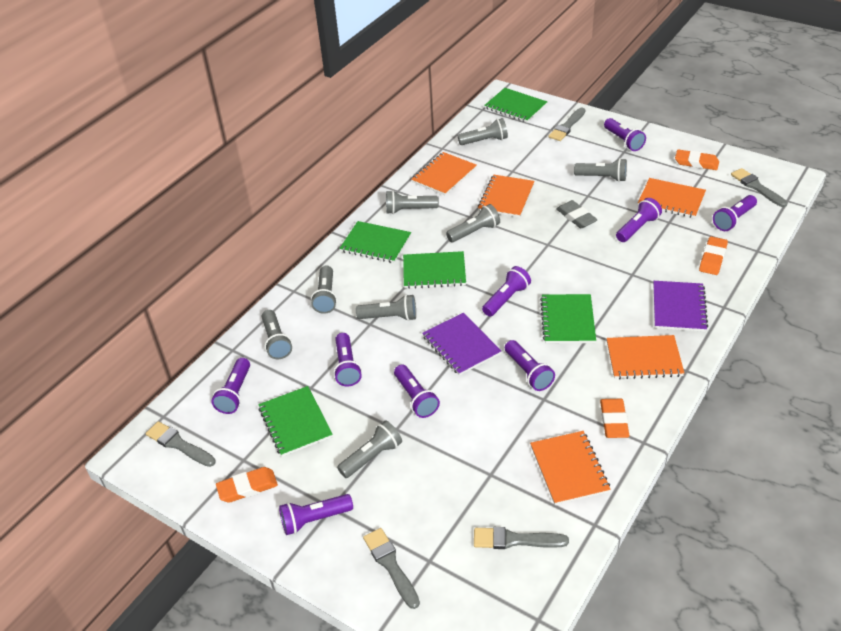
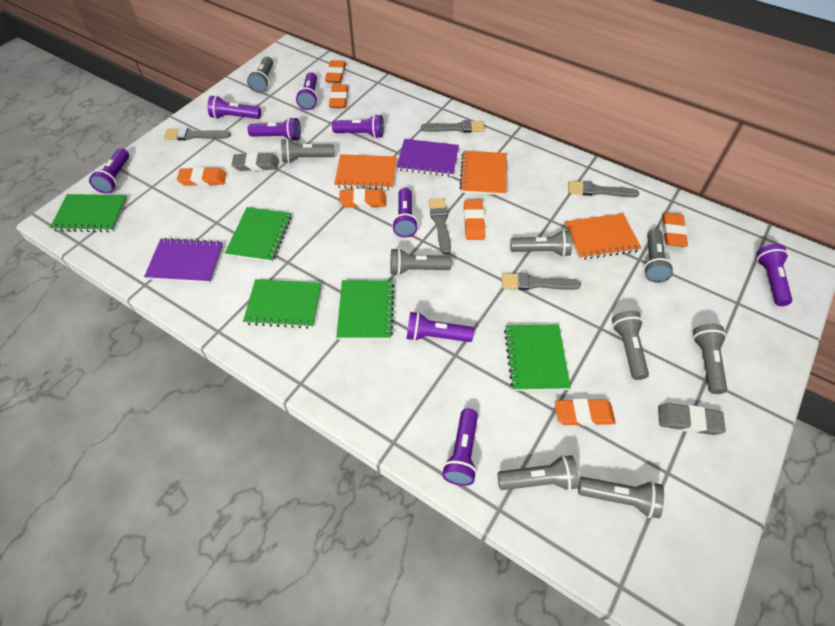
grey eraser: 1 -> 2
grey flashlight: 8 -> 9
orange eraser: 4 -> 7
orange notebook: 5 -> 3

